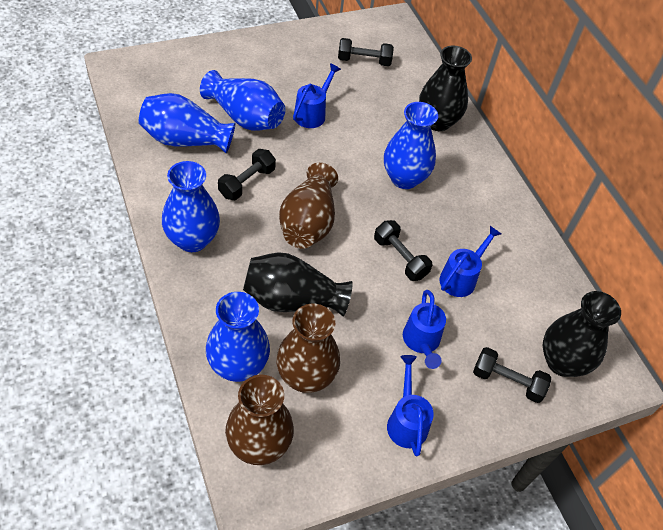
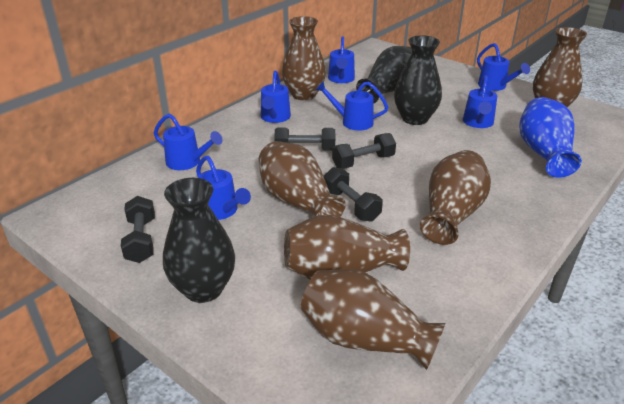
blue vase: 5 -> 1
blue watering can: 4 -> 7
brown vase: 3 -> 6

